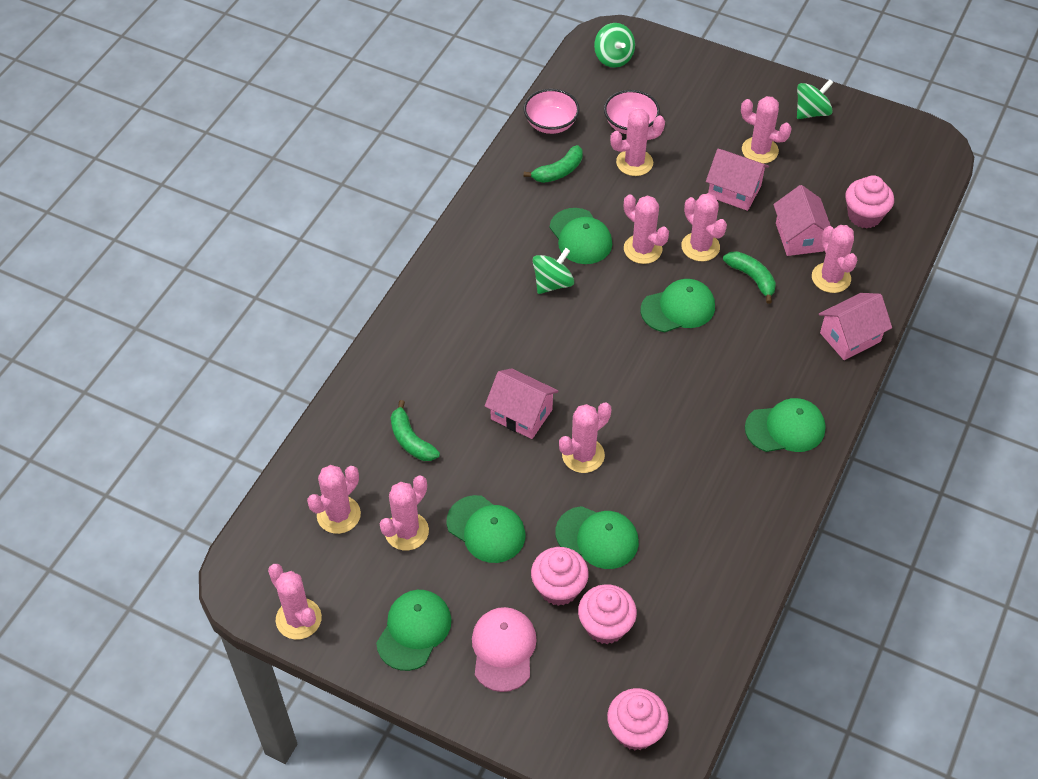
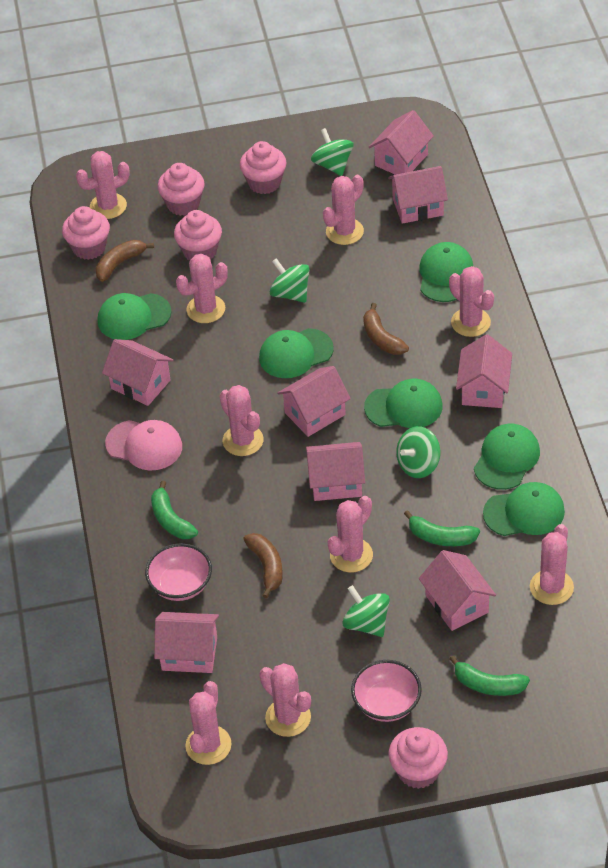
brown banana: 0 -> 3
green spinning top: 3 -> 4
pink cupcake: 4 -> 5
pink house: 4 -> 8

